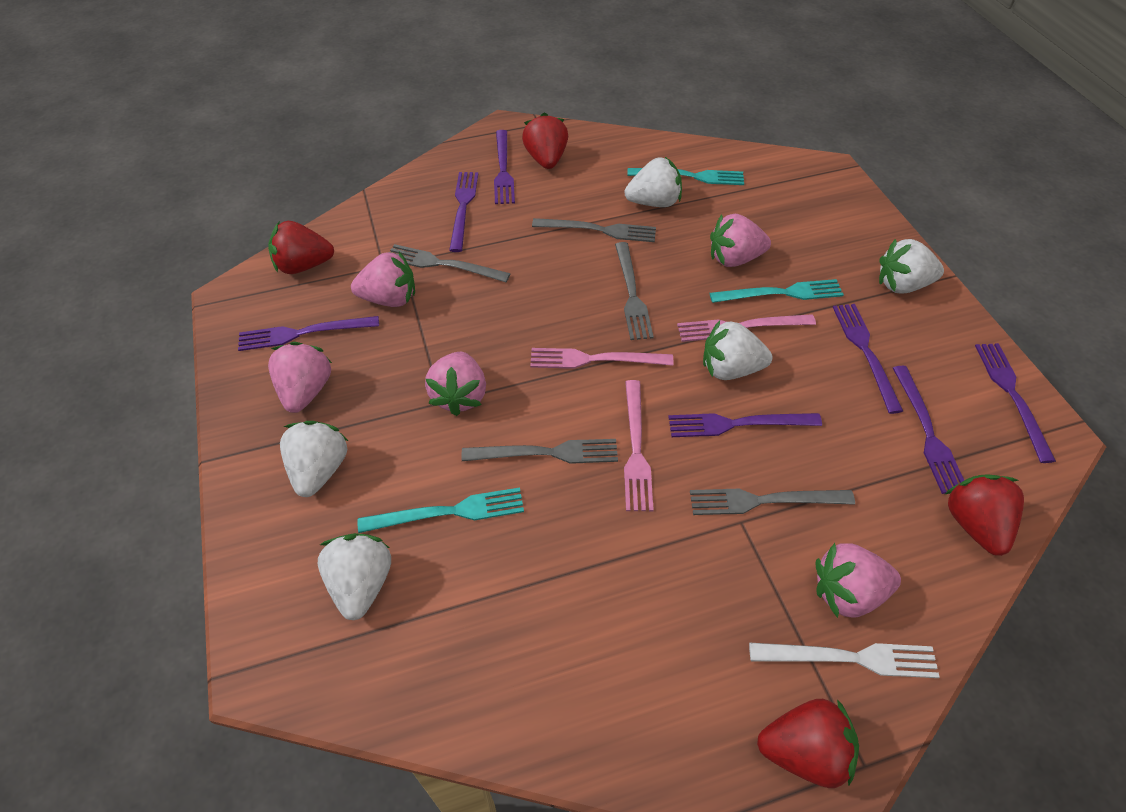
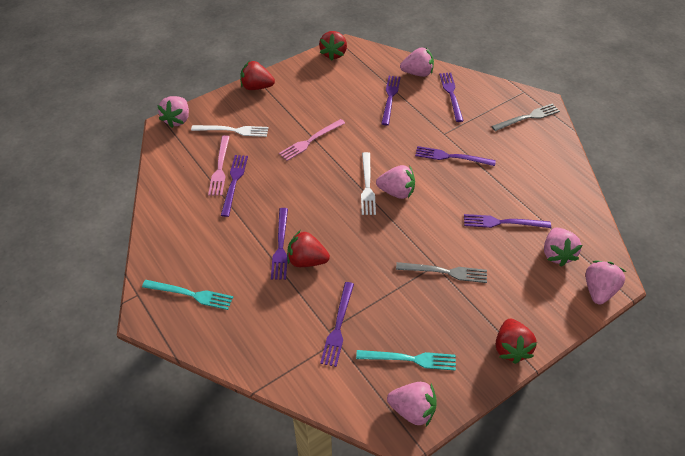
grey fork: 5 -> 2
pink fork: 3 -> 2
pink strawberry: 5 -> 6
turquoise fork: 3 -> 2
white fork: 1 -> 2
white strawberry: 5 -> 0

